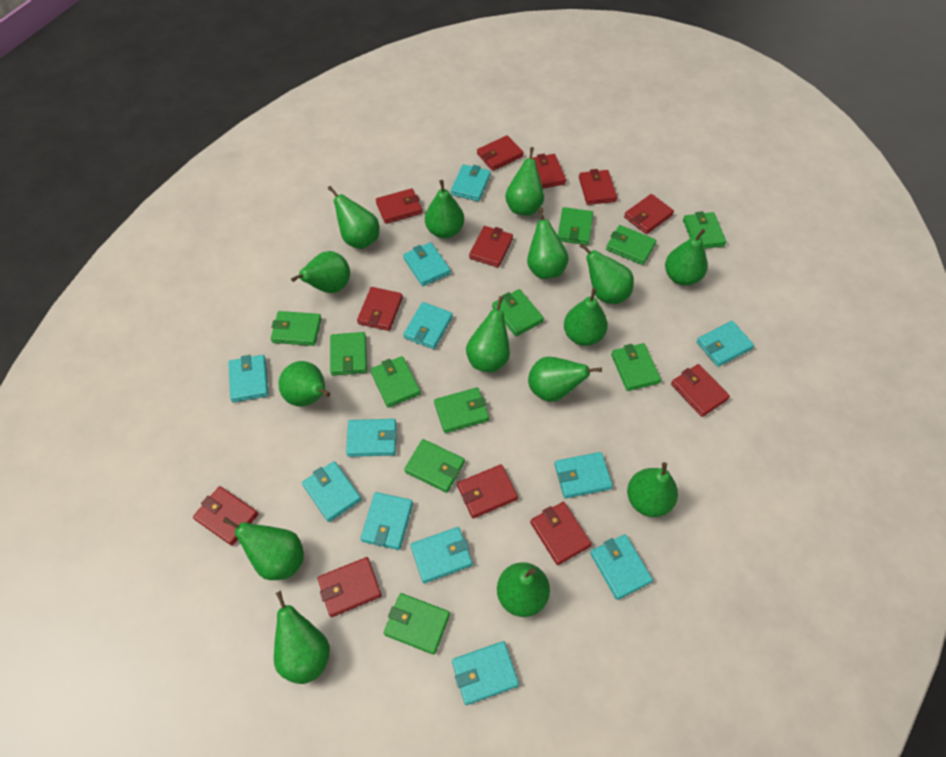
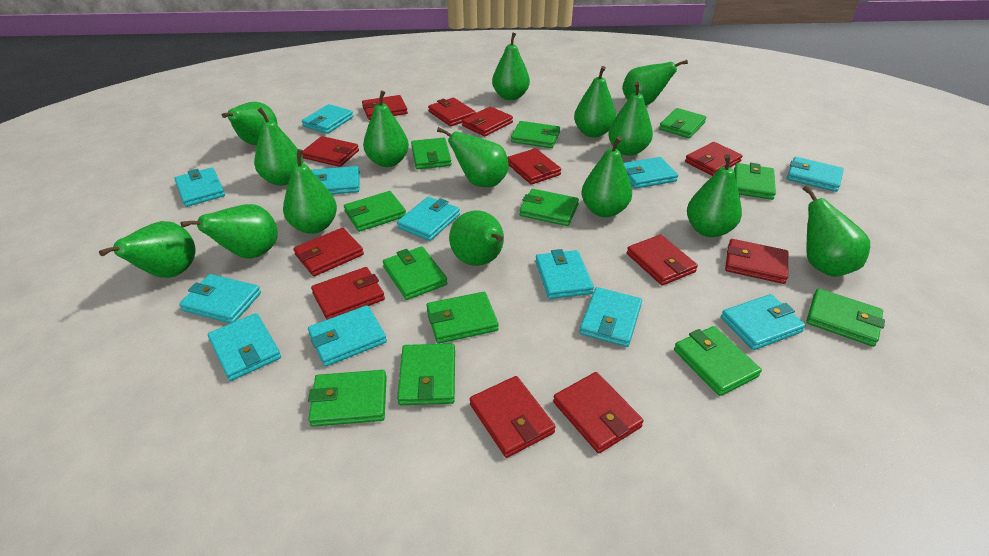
green wallet: 11 -> 12

